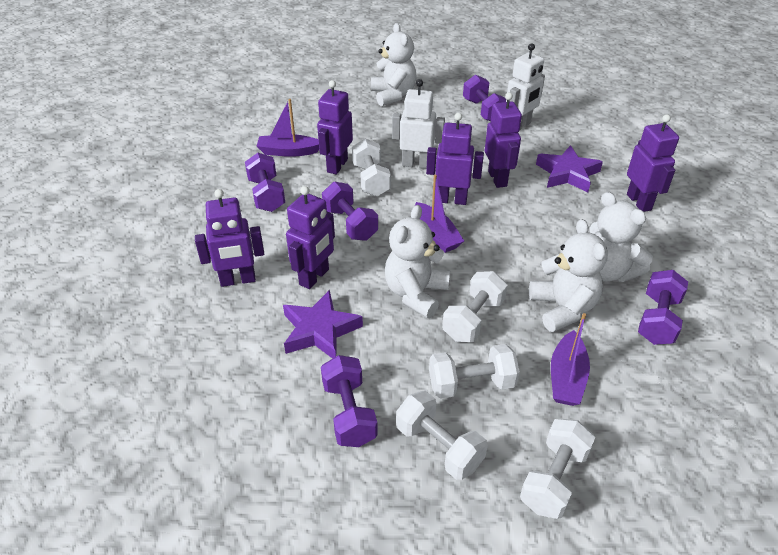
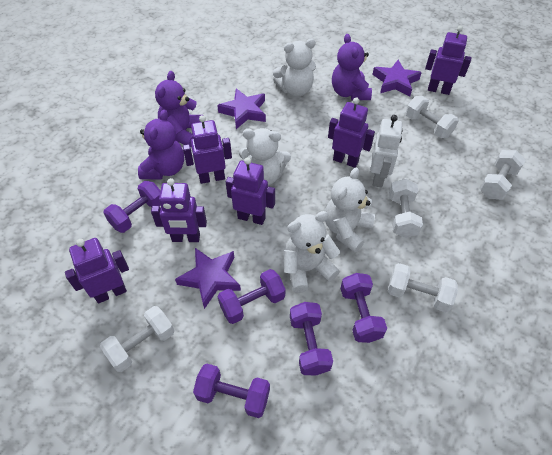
purple boat: 3 -> 0
purple star: 2 -> 3
purple teddy bear: 0 -> 3
white robot: 2 -> 1

